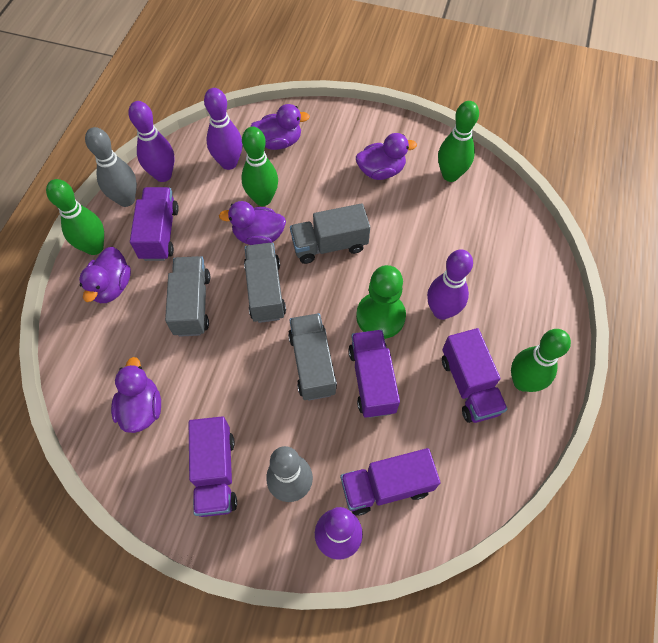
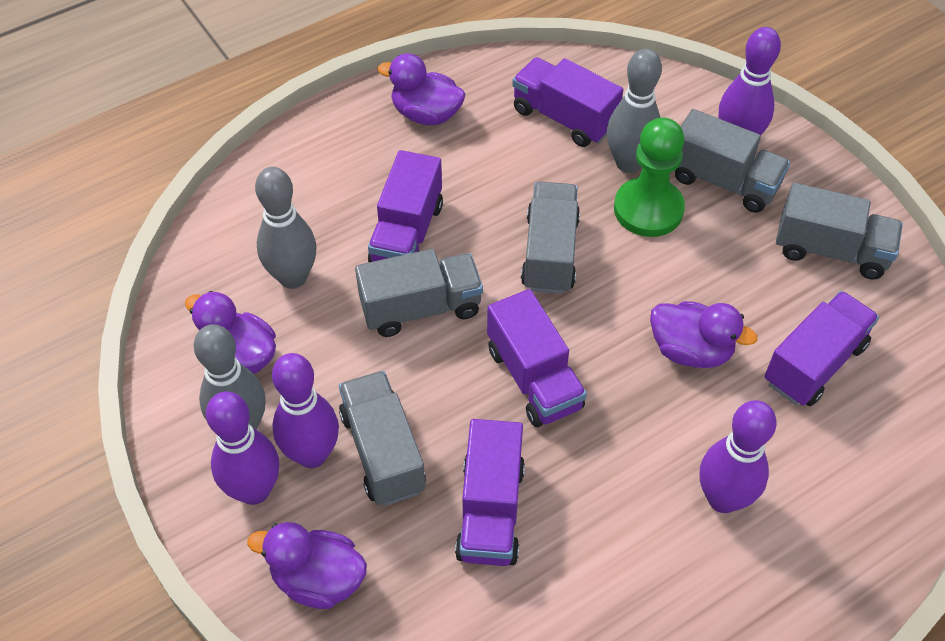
green bowling pin: 4 -> 0
grey bowling pin: 2 -> 3
grey truck: 4 -> 5
purple duck: 5 -> 4

